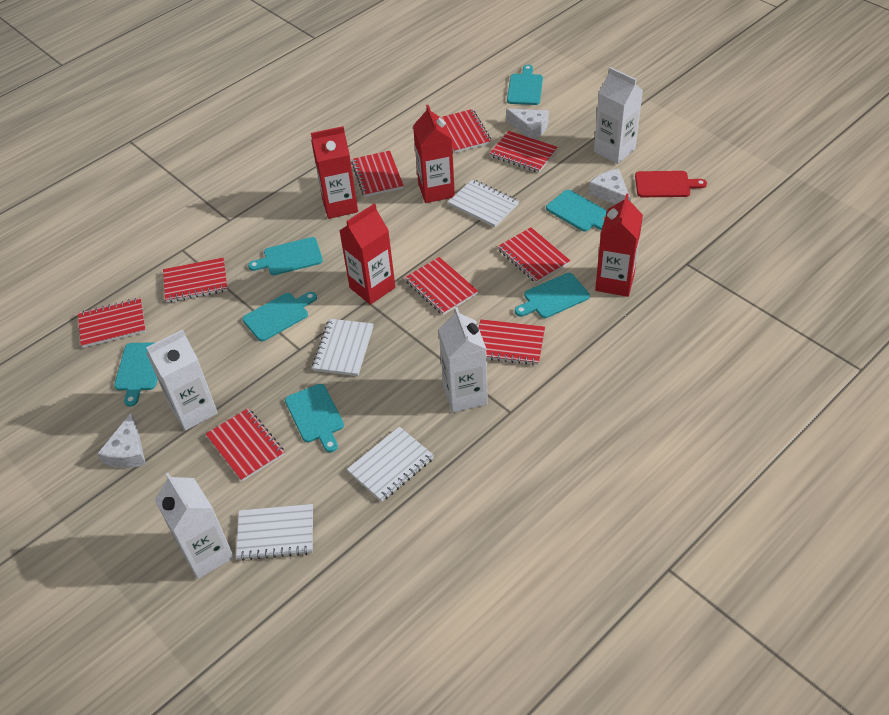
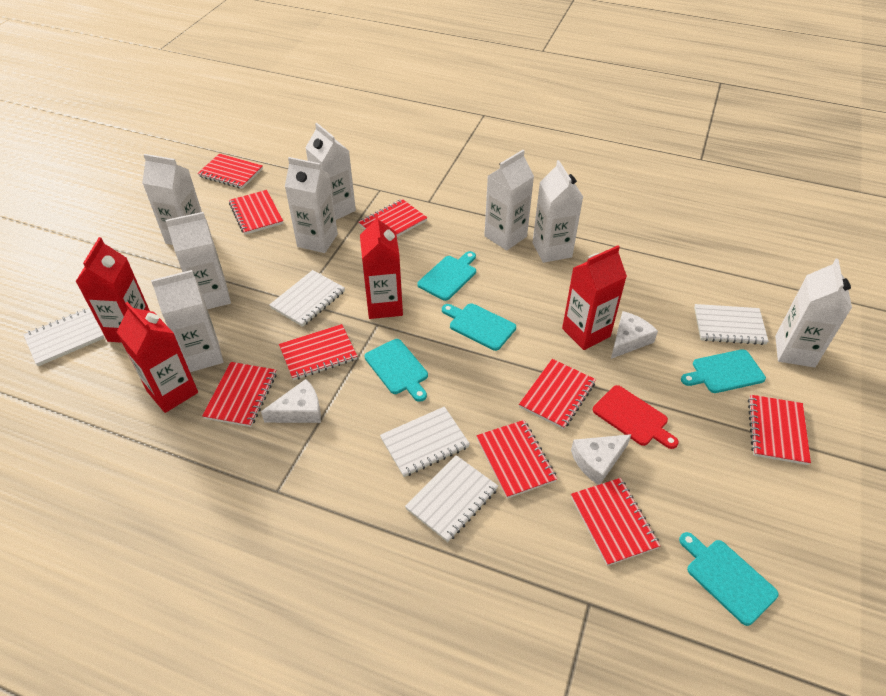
turquoise cutting board: 7 -> 5
white carton: 4 -> 8
white notebook: 4 -> 5

